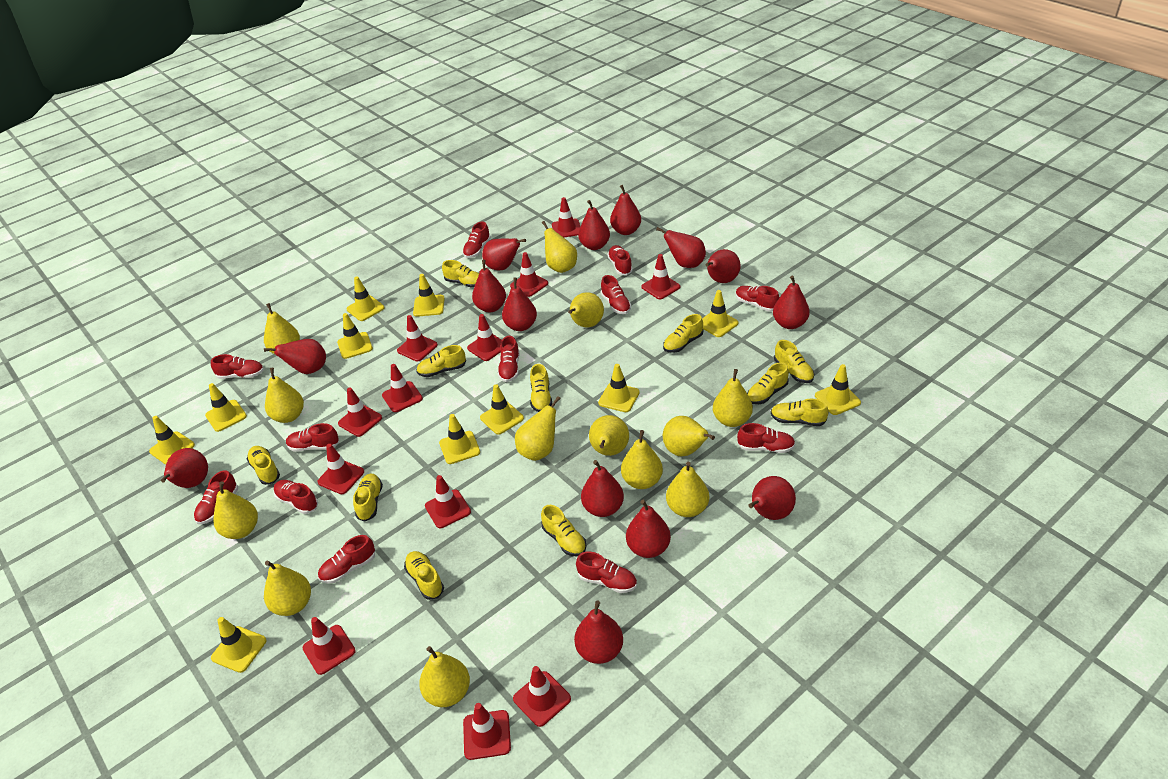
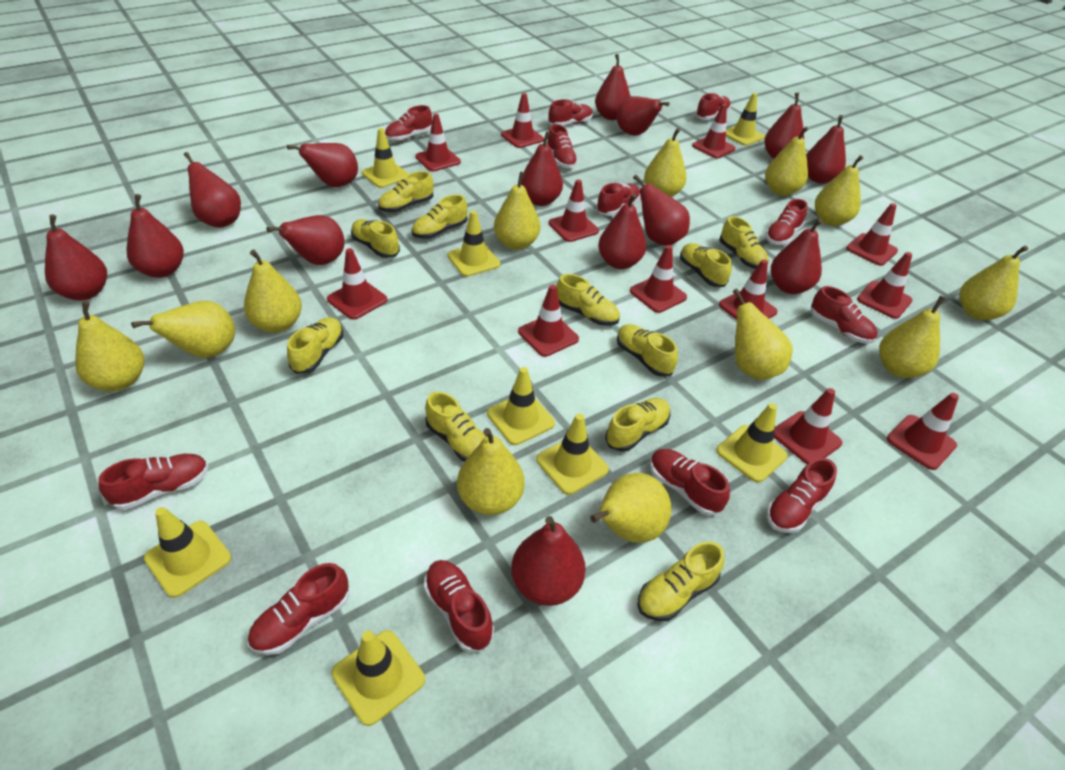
yellow pear: 13 -> 12
yellow traffic cone: 11 -> 8

